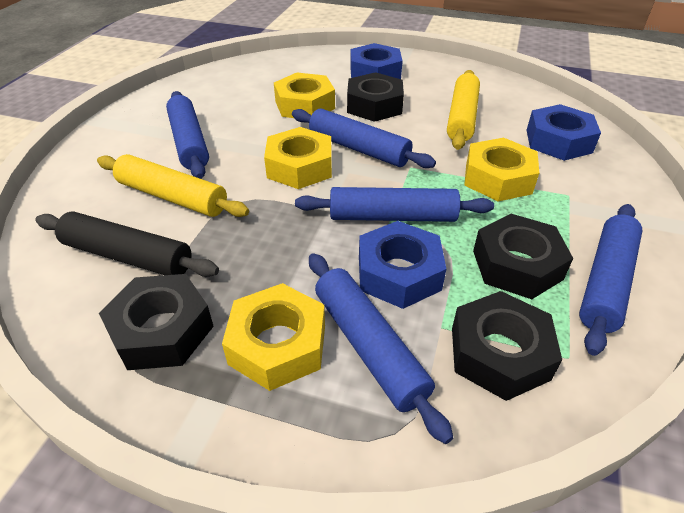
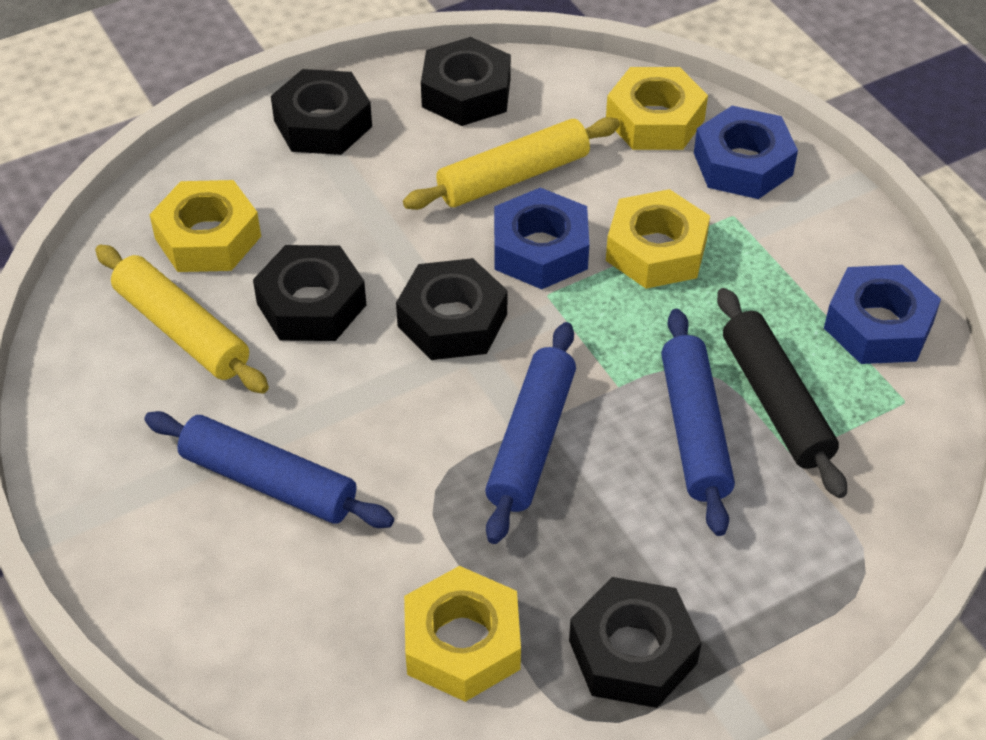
black nut: 4 -> 5
blue rolling pin: 5 -> 3

